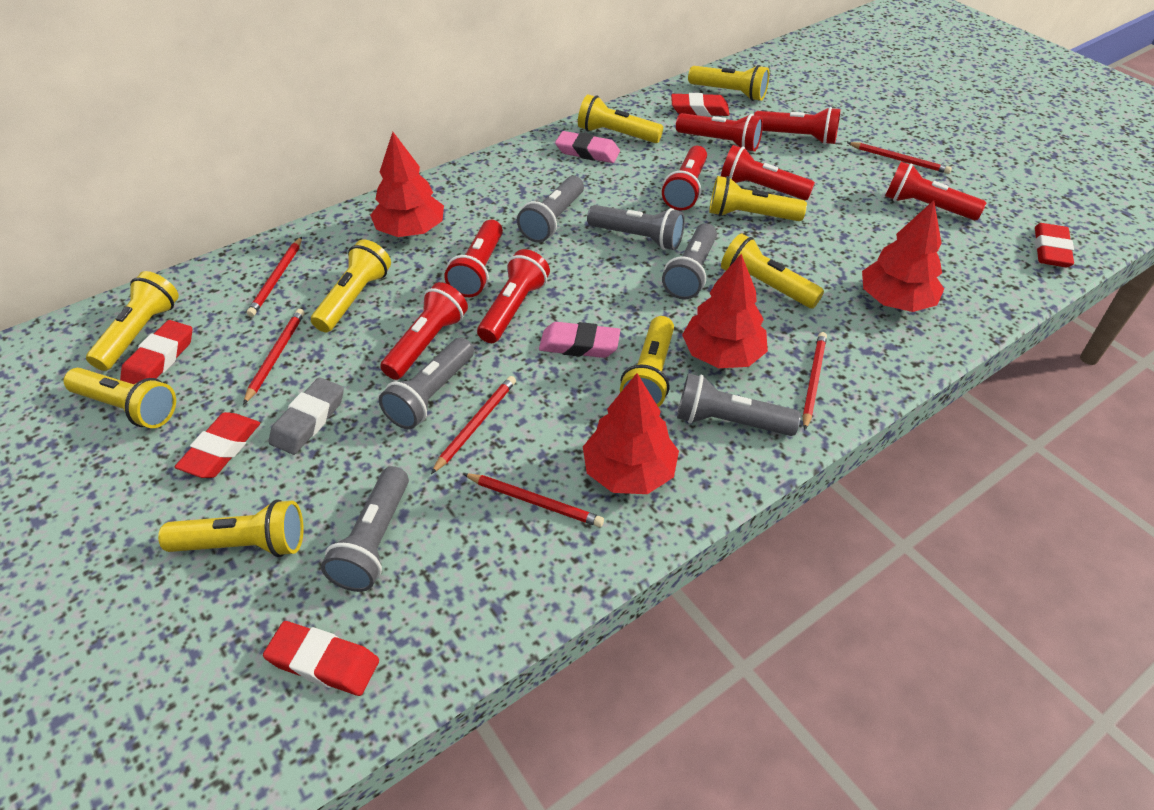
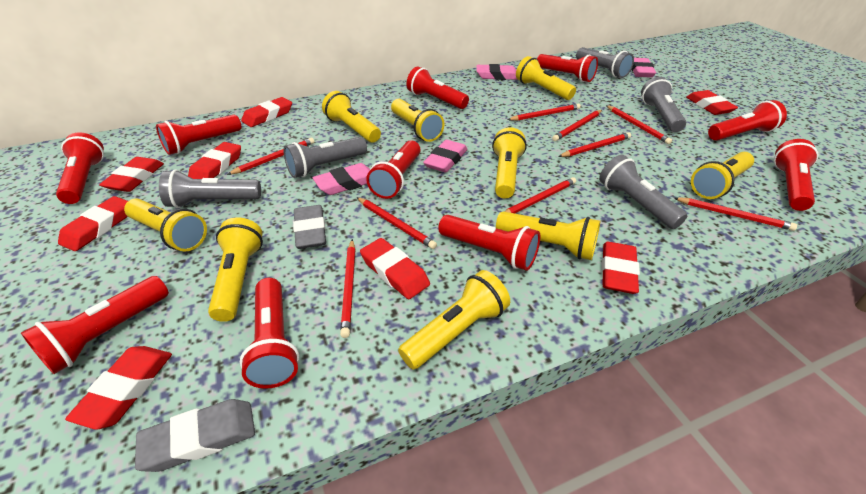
grey eraser: 1 -> 2
grey flashlight: 6 -> 5
pink eraser: 2 -> 4
red eraser: 5 -> 8
red flashlight: 8 -> 10
red pencil: 6 -> 9
red tree: 4 -> 0

